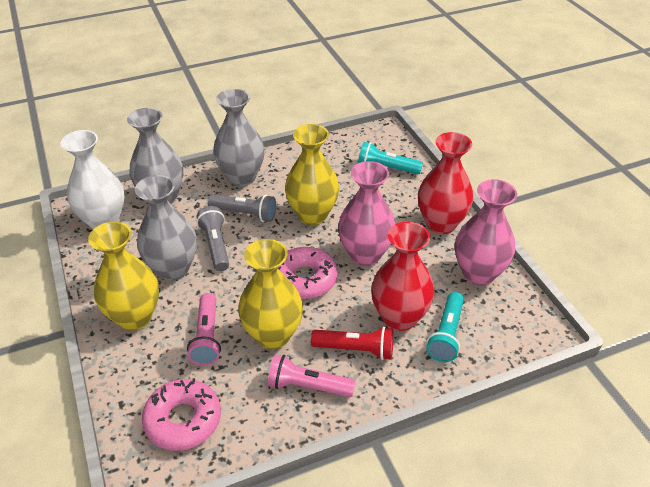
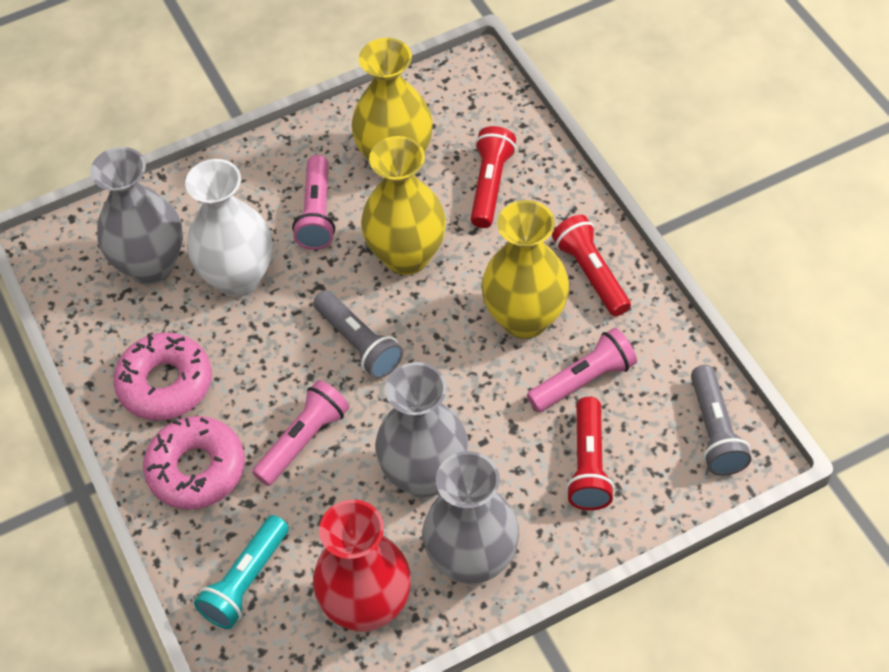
pink flashlight: 2 -> 3
pink vase: 2 -> 0
red flashlight: 1 -> 3
red vase: 2 -> 1
turquoise flashlight: 2 -> 1

